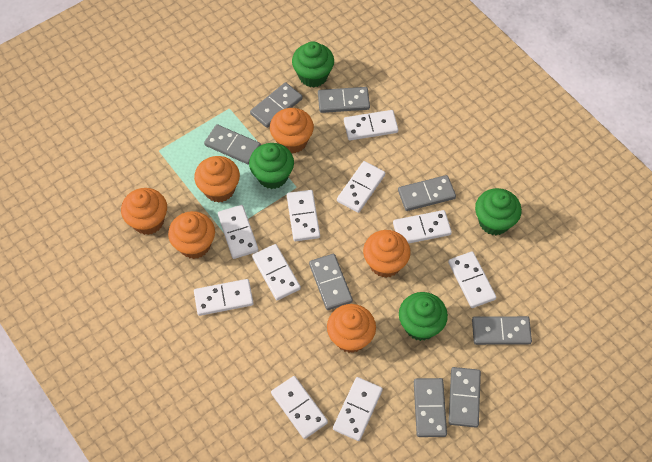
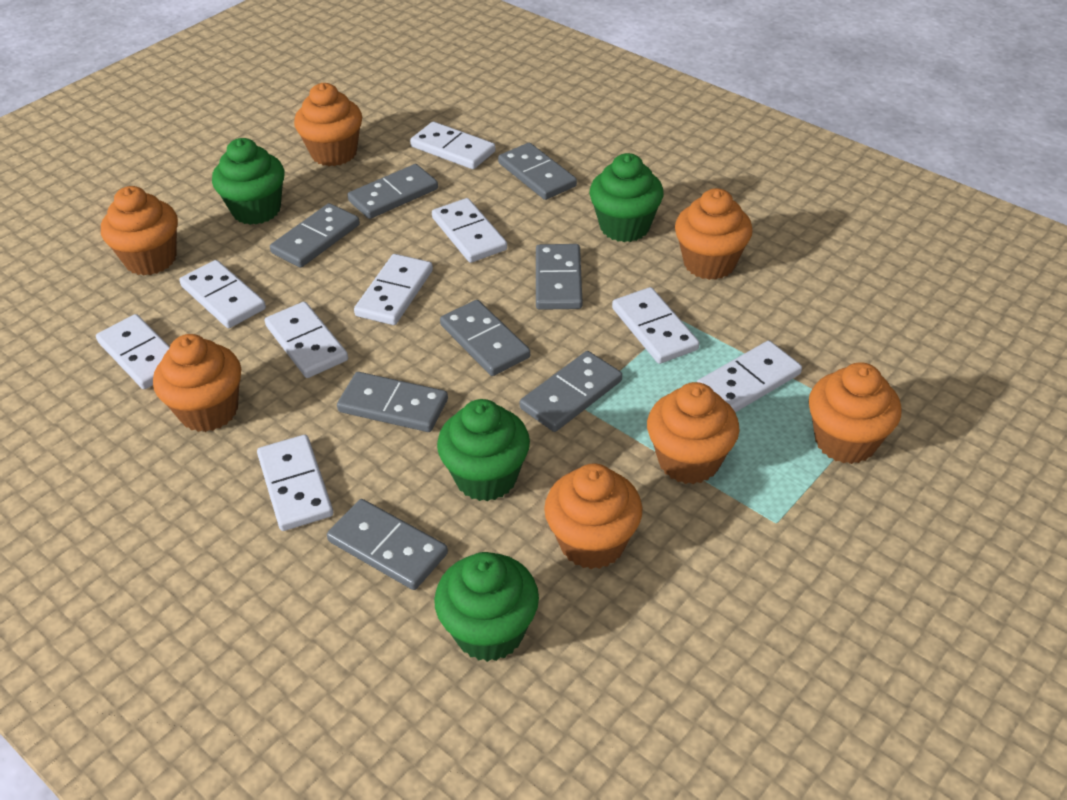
orange cupcake: 6 -> 7
white domino: 10 -> 9

